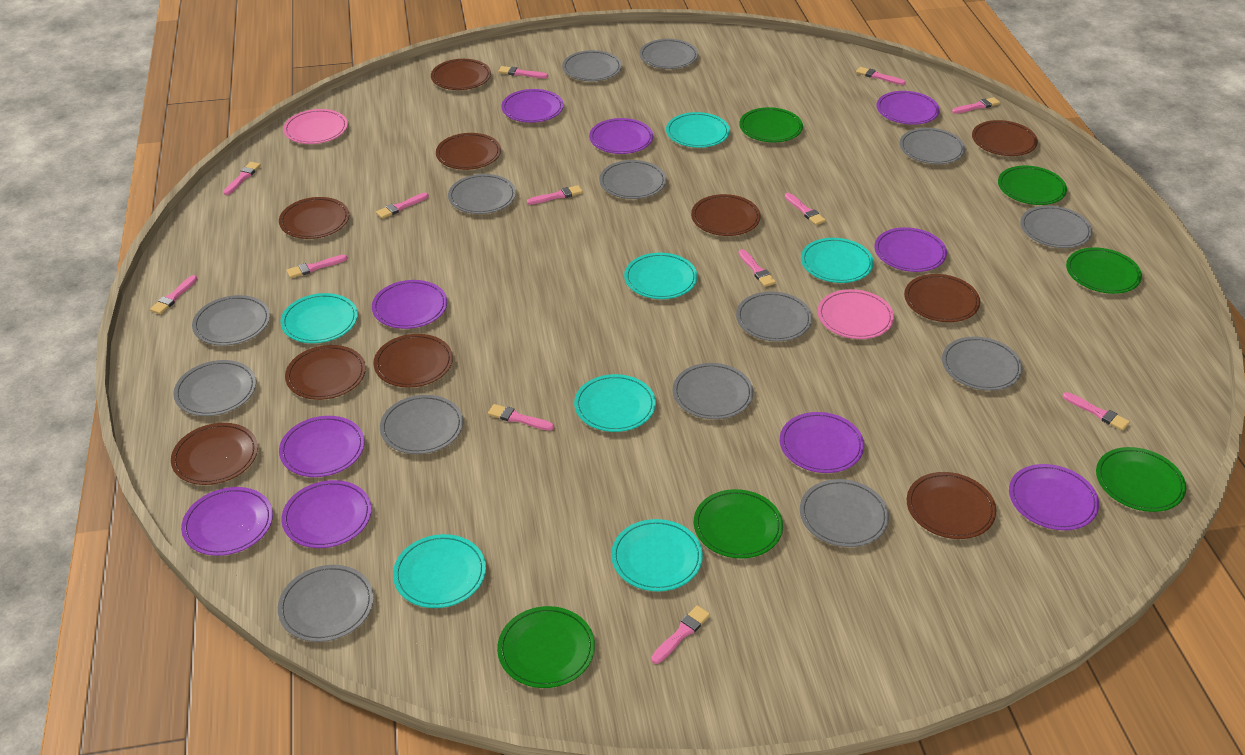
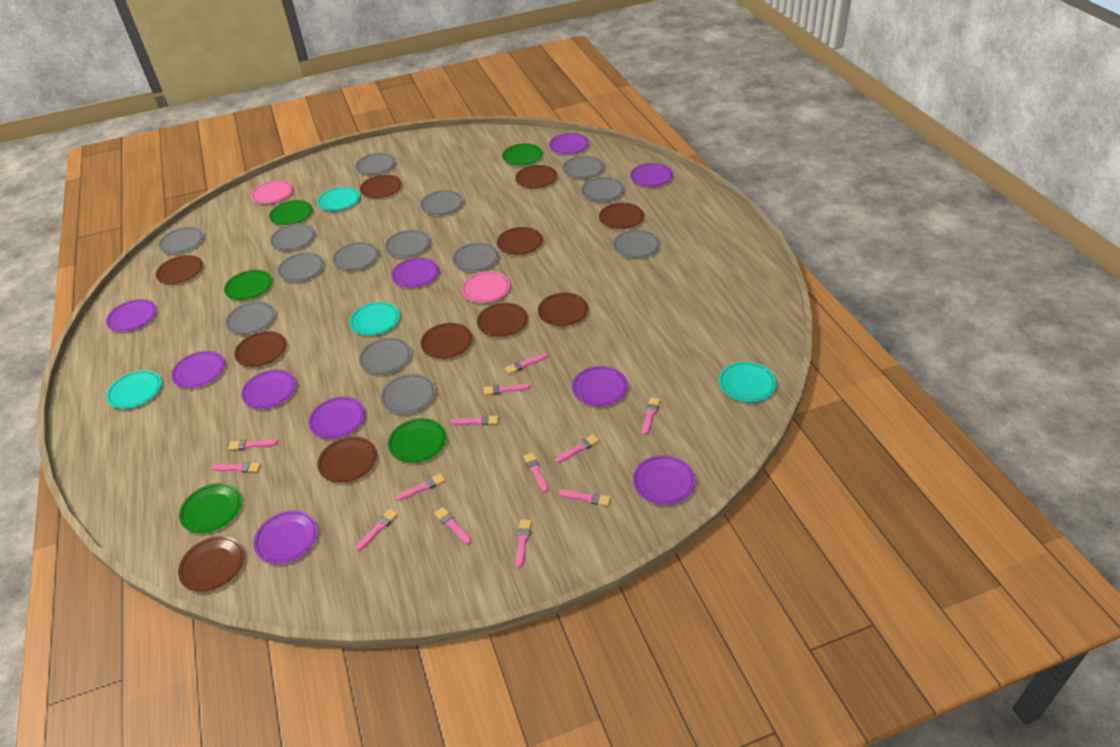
brown plate: 10 -> 11
green plate: 6 -> 5
turquoise plate: 7 -> 4

